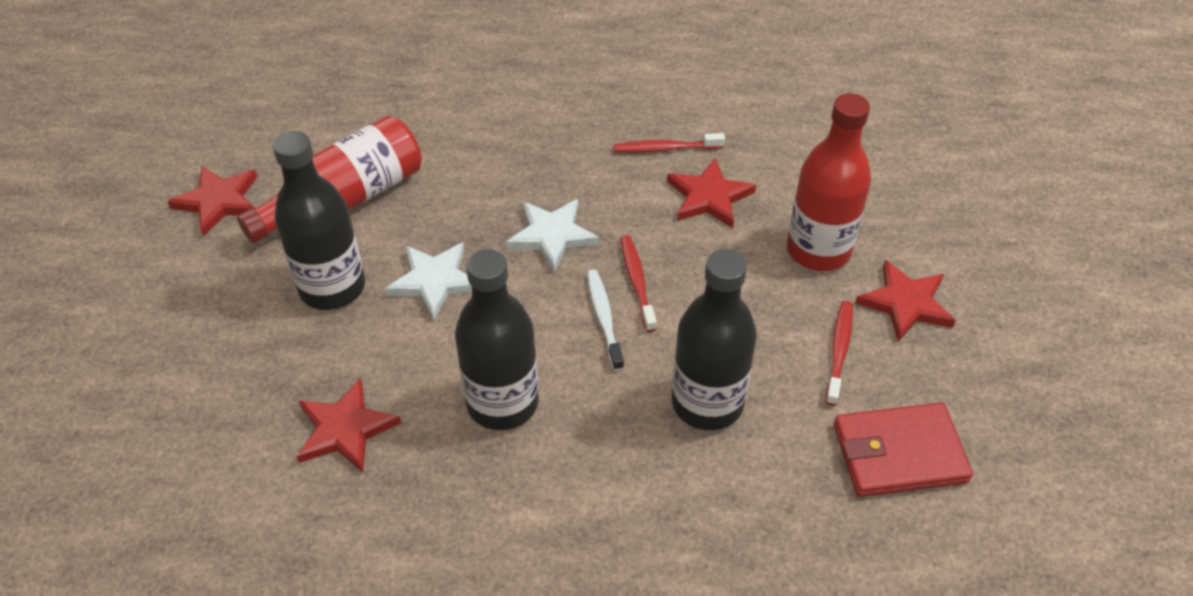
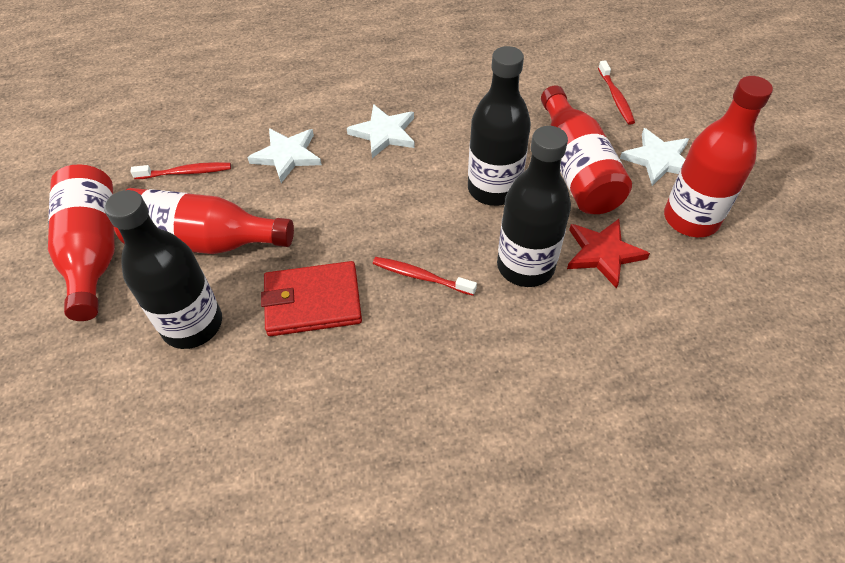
red bottle: 2 -> 4
red star: 4 -> 1
white star: 2 -> 3
white toothbrush: 1 -> 0

